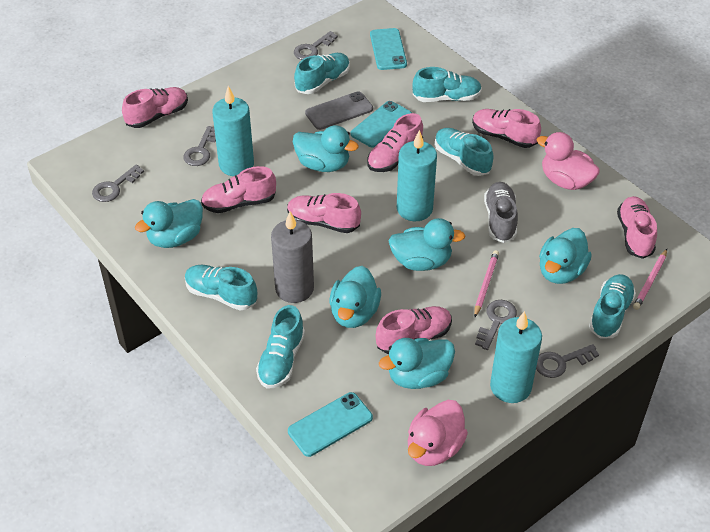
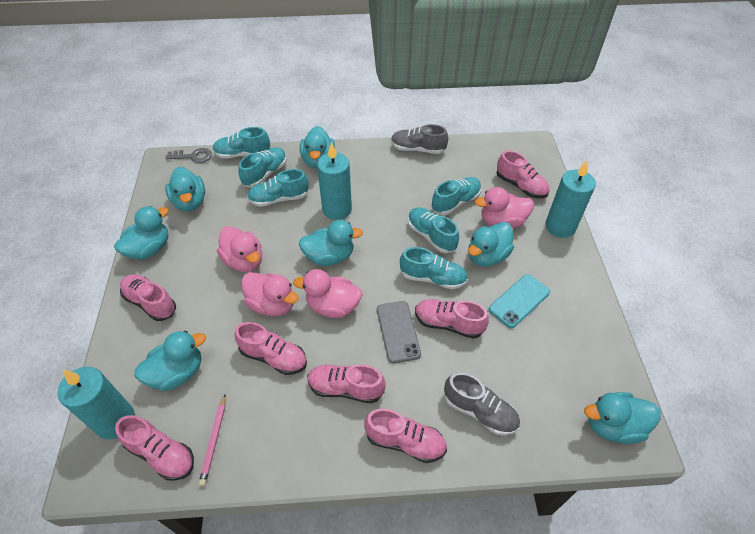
grey candle: 1 -> 0
grey key: 5 -> 1
grey shoe: 1 -> 2
pink duck: 2 -> 4
pink pencil: 2 -> 1
turquoise duck: 6 -> 7
turquoise phone: 3 -> 1

